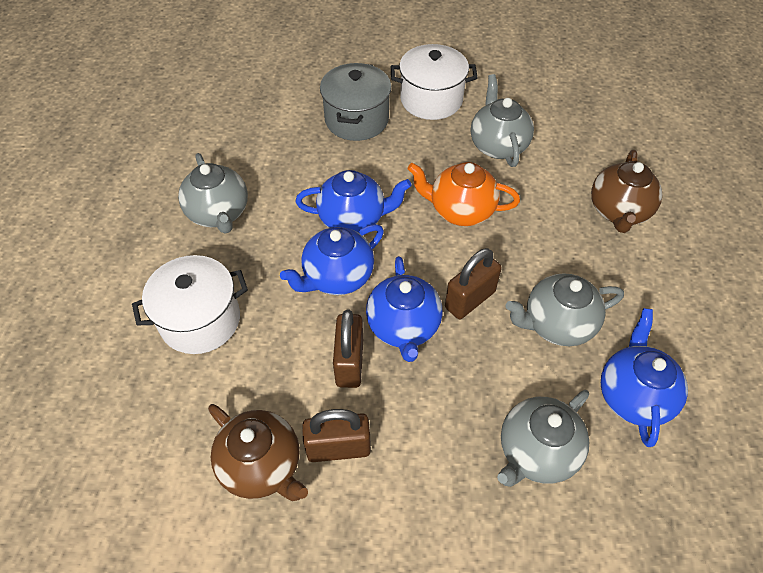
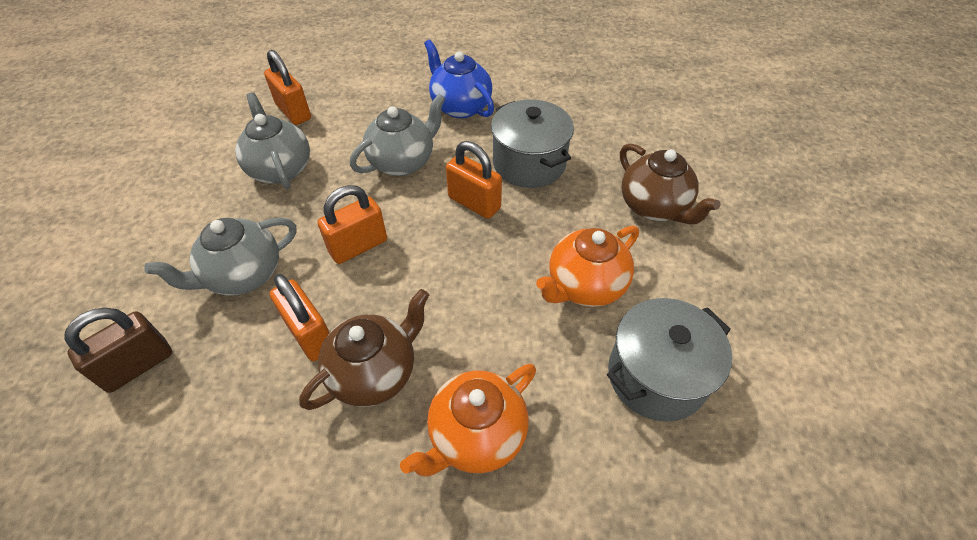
blue teapot: 4 -> 1
brown padlock: 3 -> 1
grey pot: 1 -> 2
grey teapot: 4 -> 3
orange padlock: 0 -> 4
orange teapot: 1 -> 2
white pot: 2 -> 0

